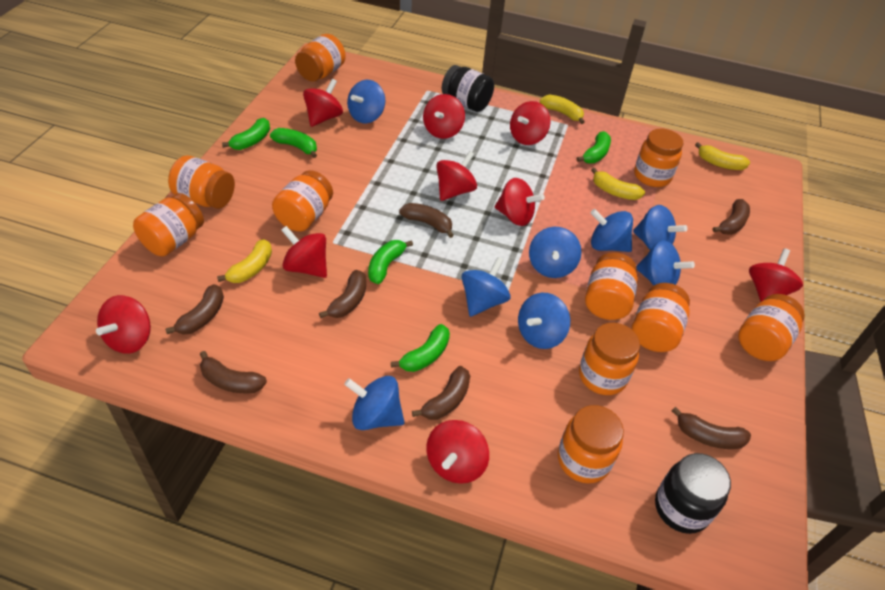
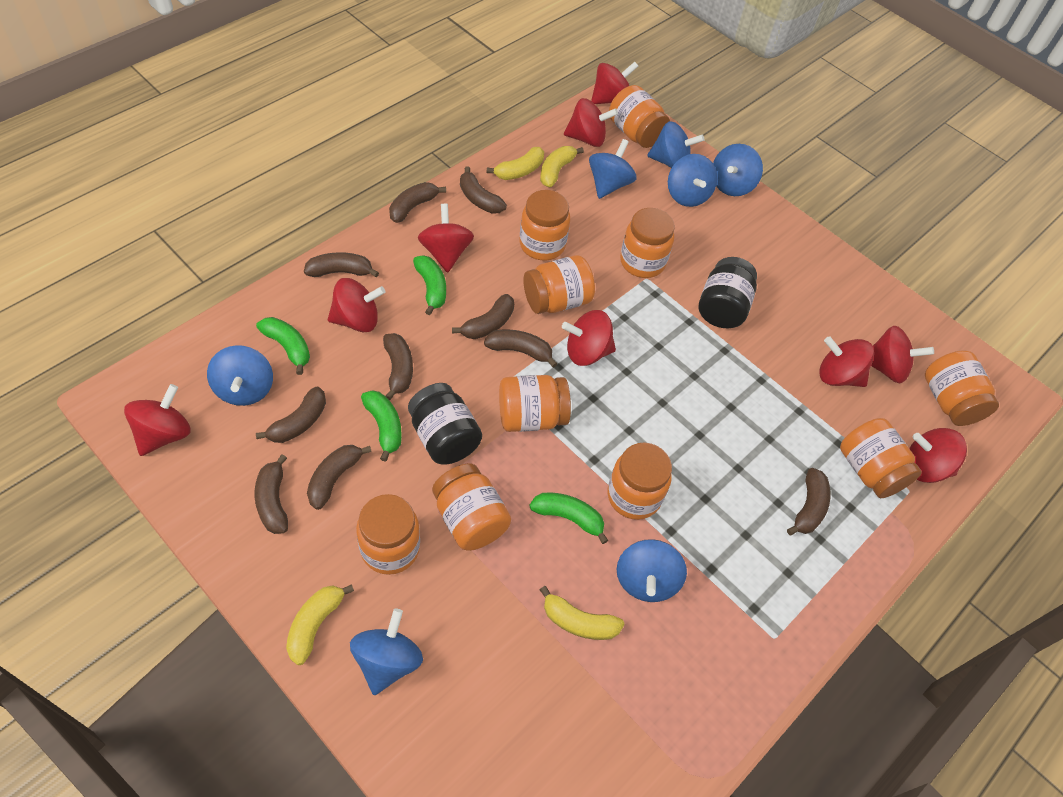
blue spinning top: 8 -> 7
brown banana: 7 -> 10
green banana: 5 -> 4

